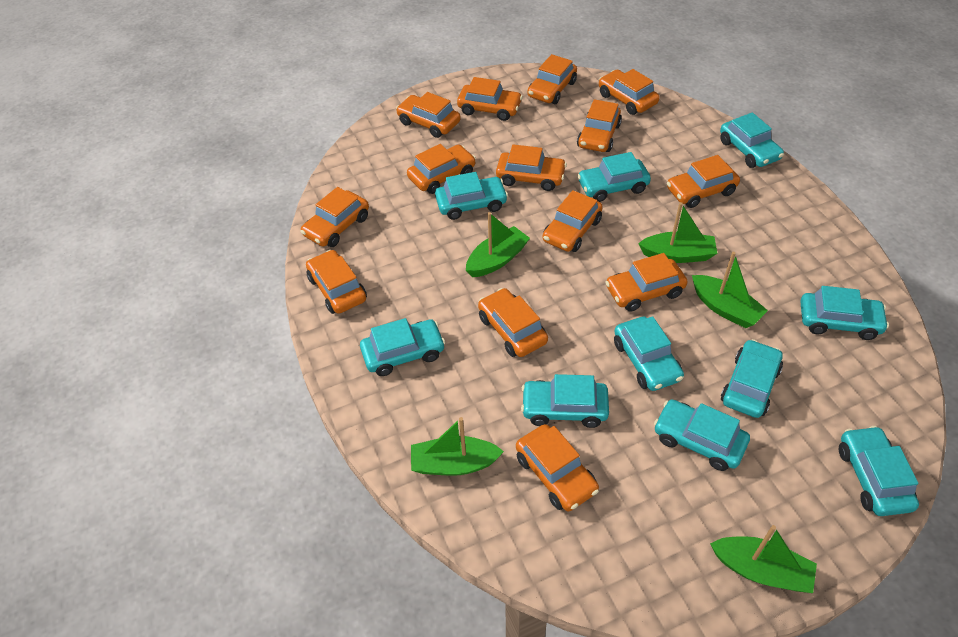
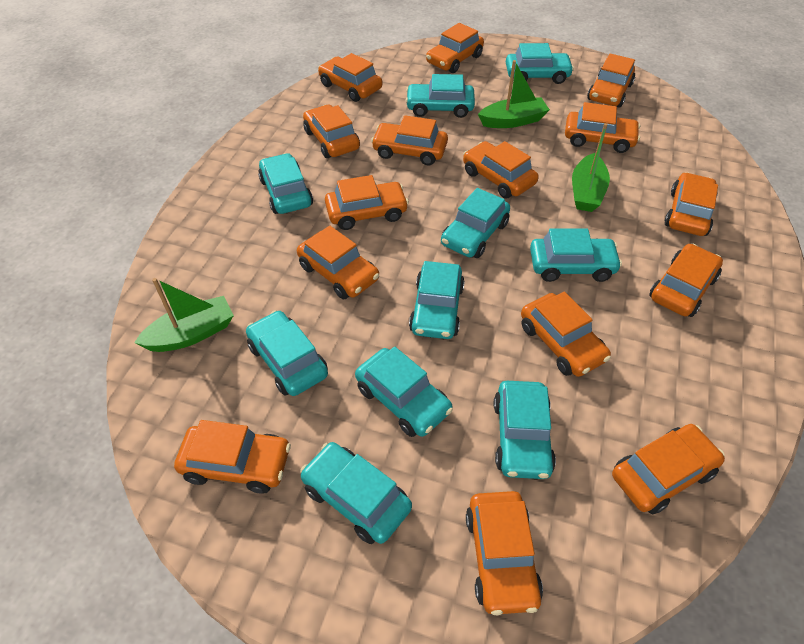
green boat: 5 -> 3
orange car: 14 -> 15

